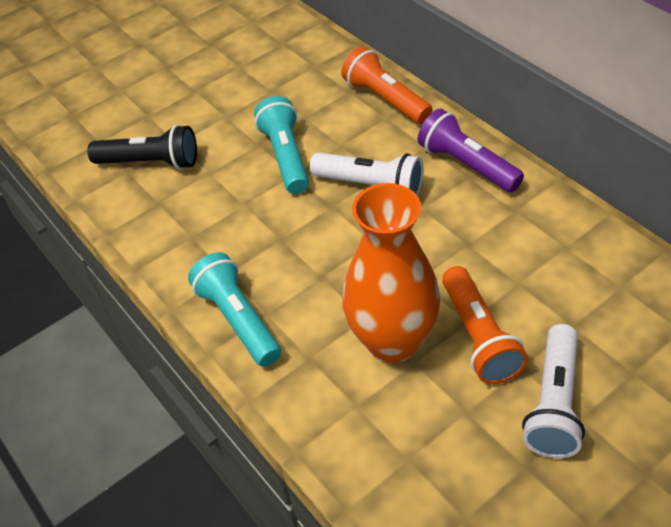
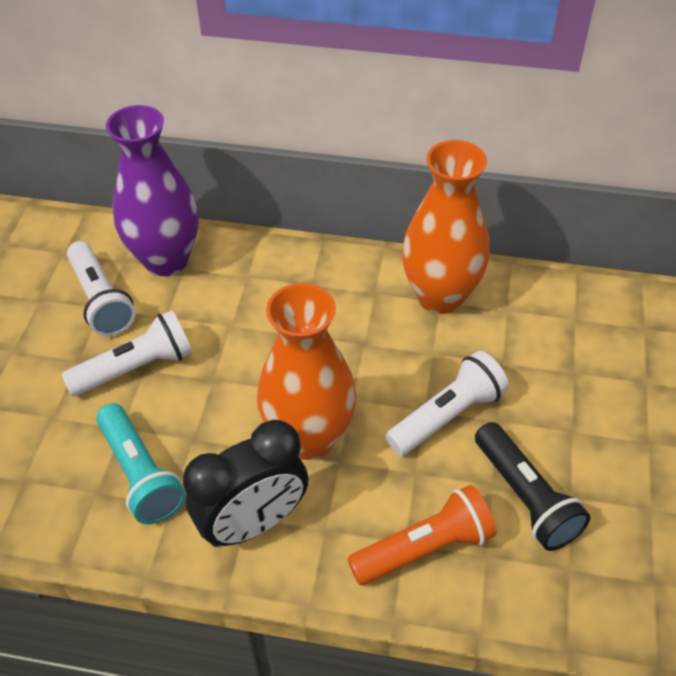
black clock: 0 -> 1
orange flashlight: 2 -> 1
orange vase: 1 -> 2
purple flashlight: 1 -> 0
purple vase: 0 -> 1
turquoise flashlight: 2 -> 1
white flashlight: 2 -> 3

